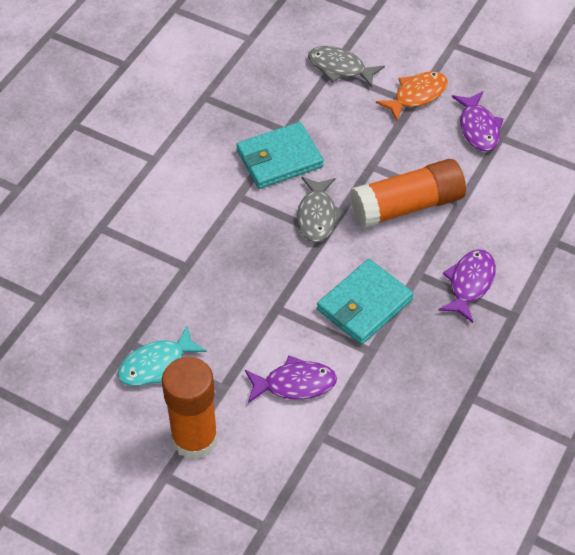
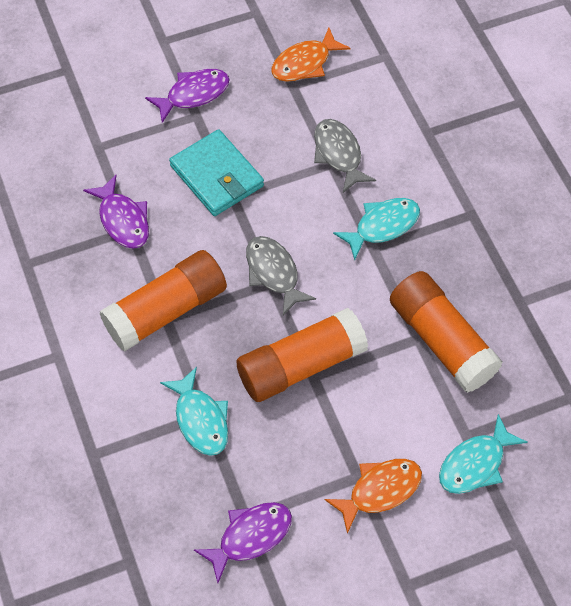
orange fish: 1 -> 2
orange glue stick: 2 -> 3
turquoise fish: 1 -> 3
turquoise wallet: 2 -> 1

